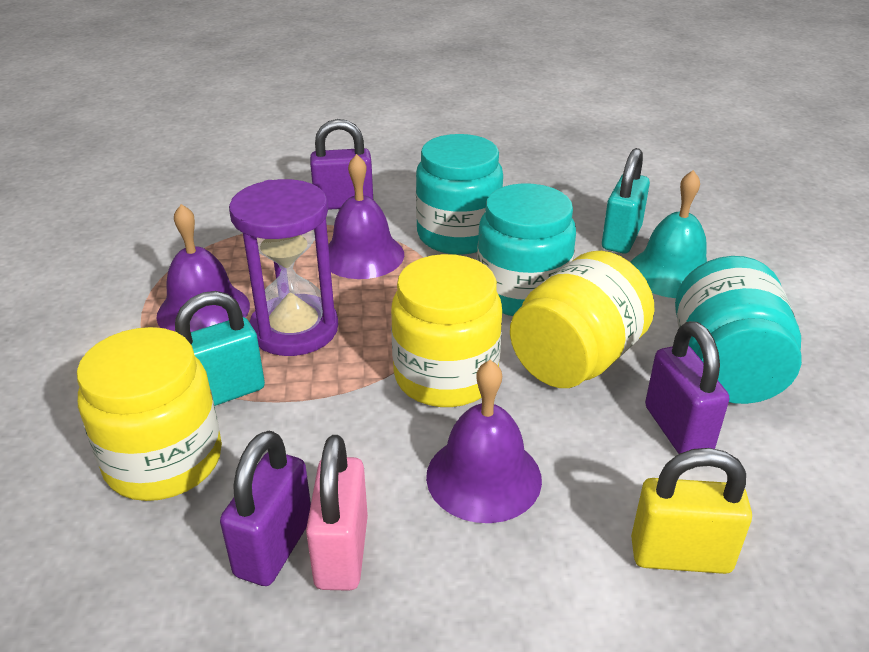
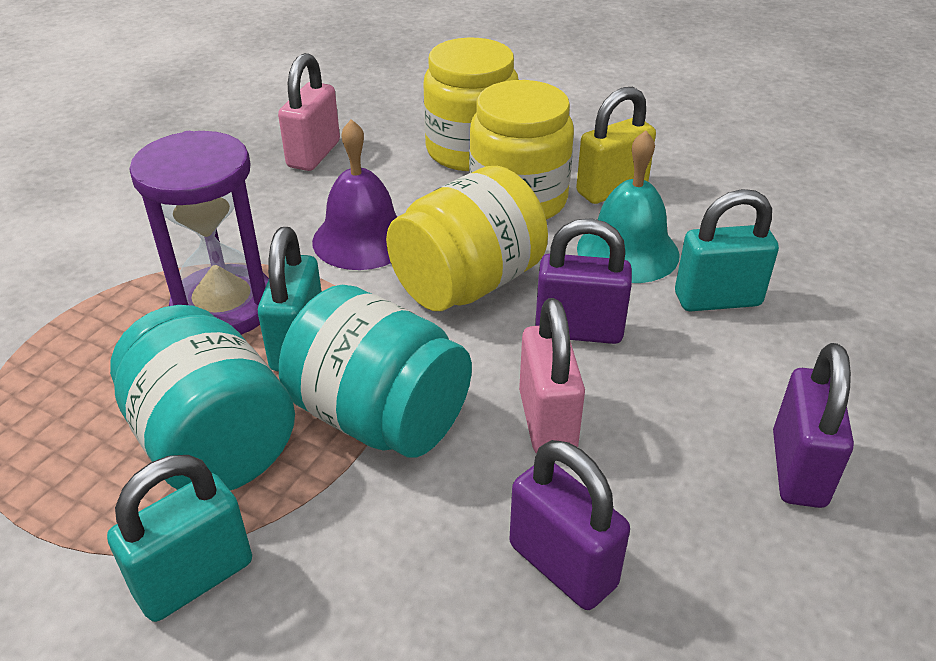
pink padlock: 1 -> 2
purple bell: 3 -> 1
turquoise jar: 3 -> 2
turquoise padlock: 2 -> 3

